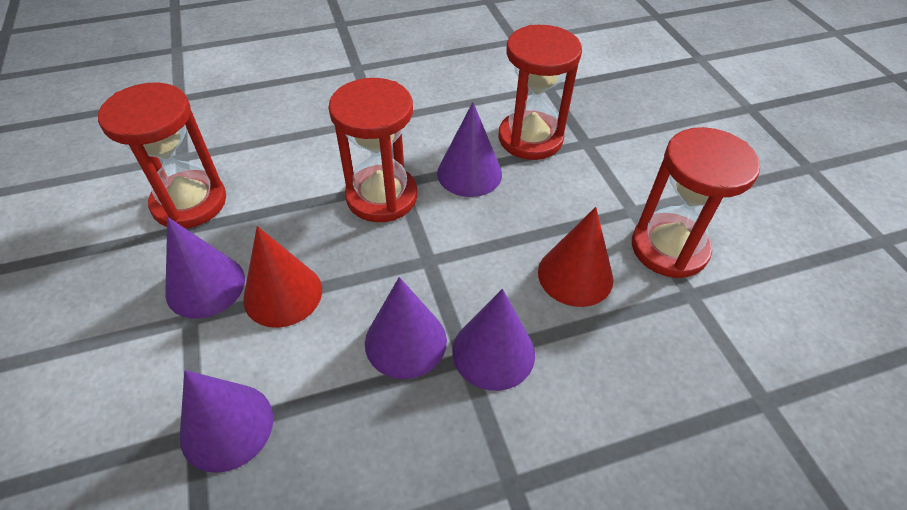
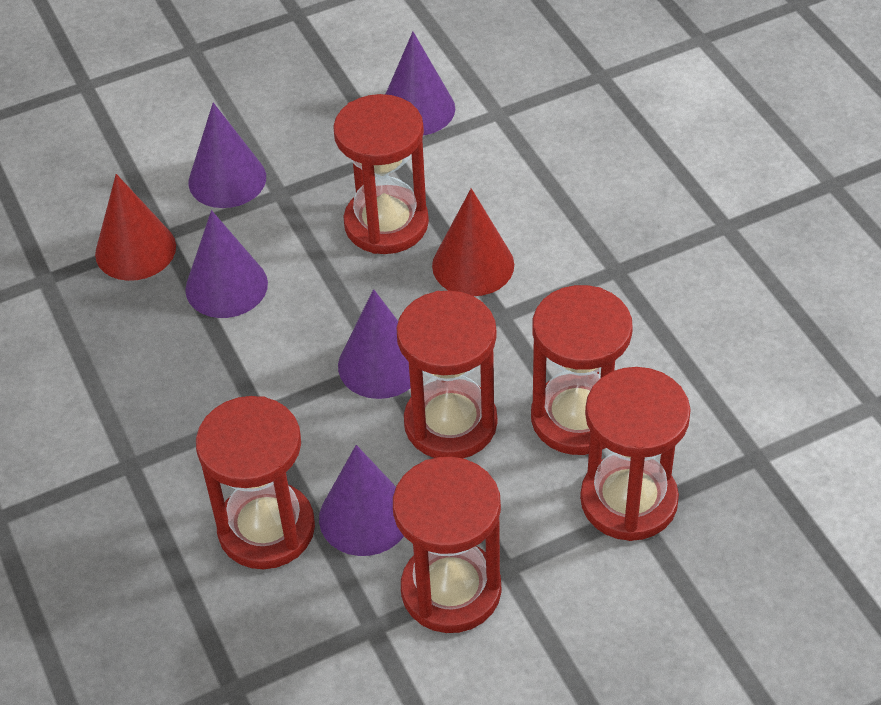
red hourglass: 4 -> 6

